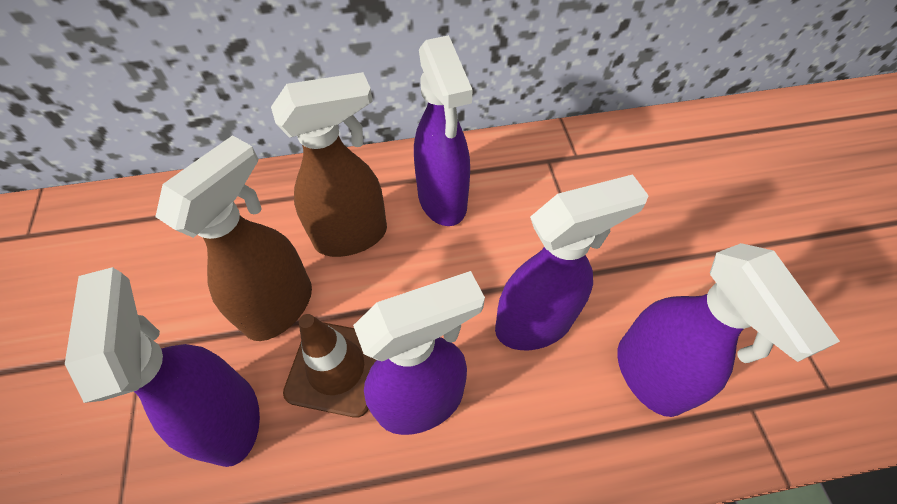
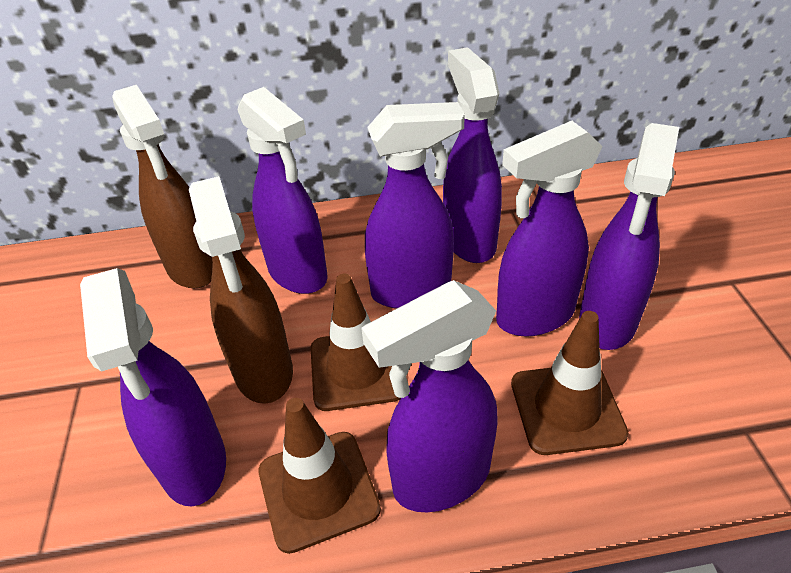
brown traffic cone: 1 -> 3
purple spray bottle: 5 -> 7

